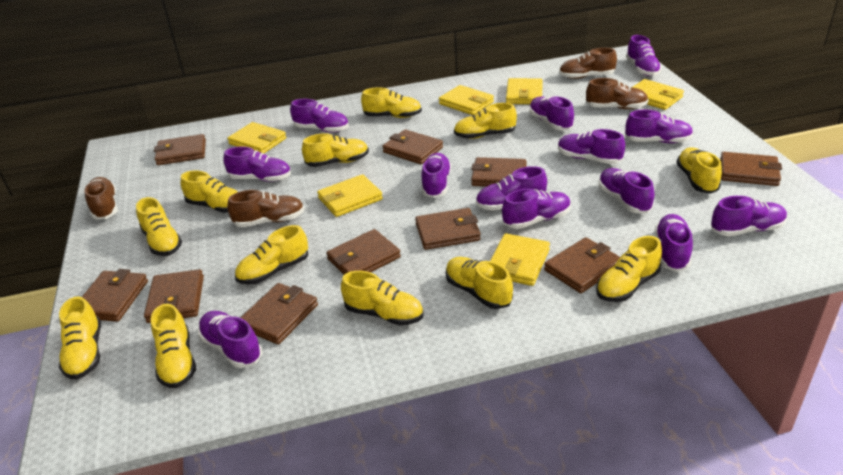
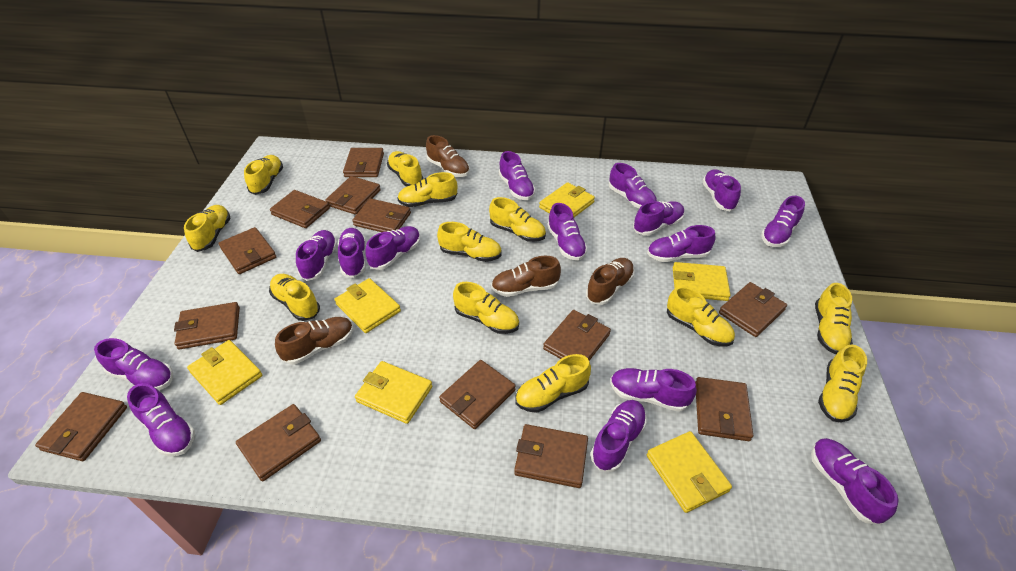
brown wallet: 10 -> 13
purple shoe: 13 -> 15

